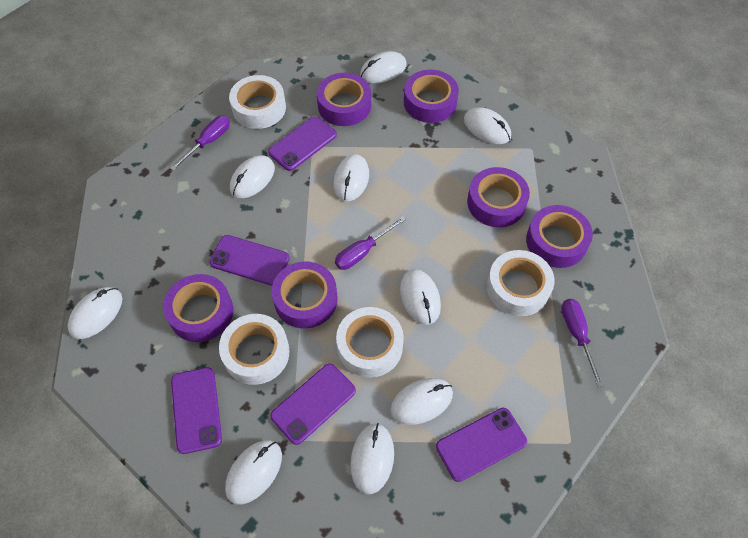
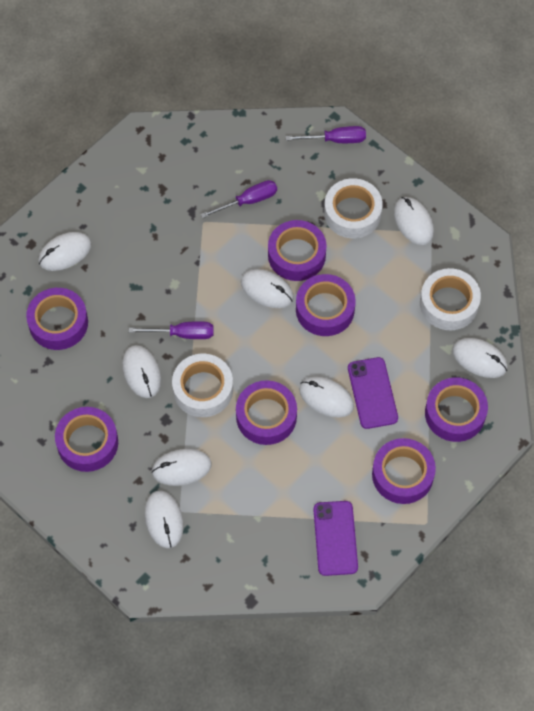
purple phone: 5 -> 2
purple tape: 6 -> 7
white mouse: 9 -> 8
white tape: 4 -> 3

